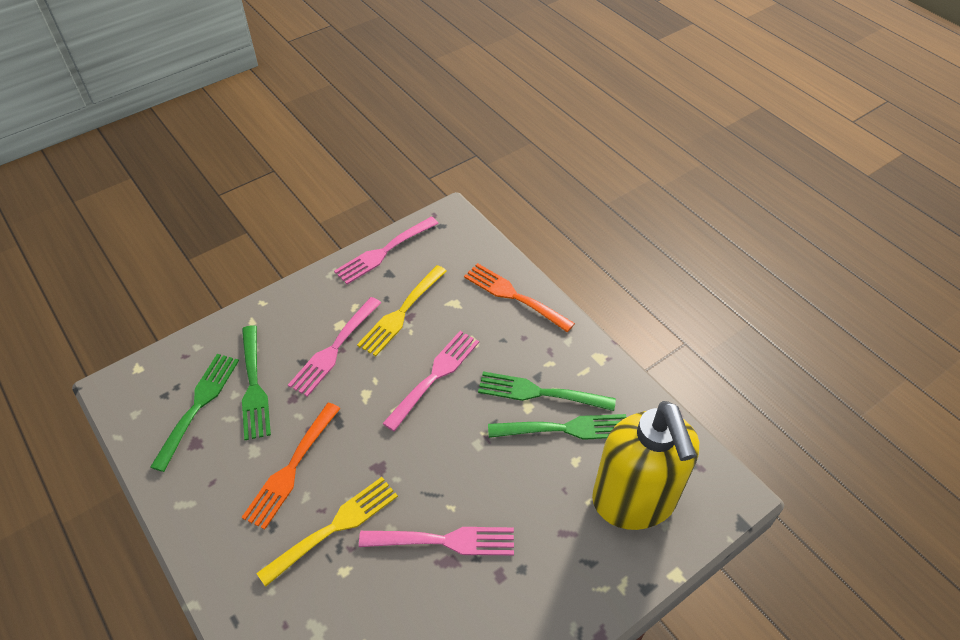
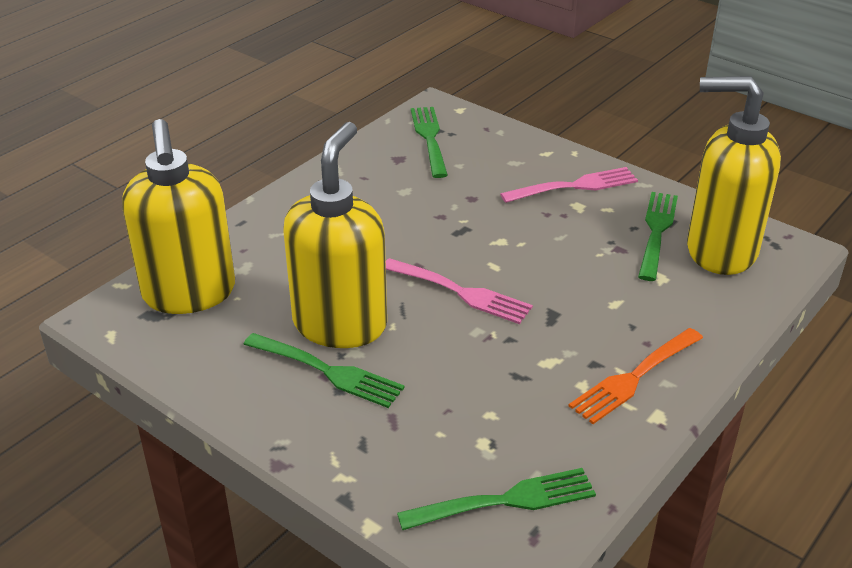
orange fork: 2 -> 1
pink fork: 4 -> 2
yellow fork: 2 -> 0
yellow soap dispenser: 1 -> 3

